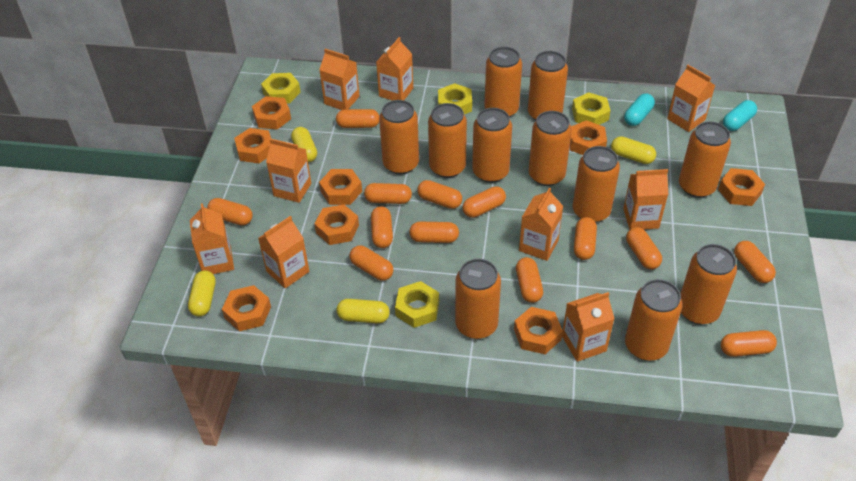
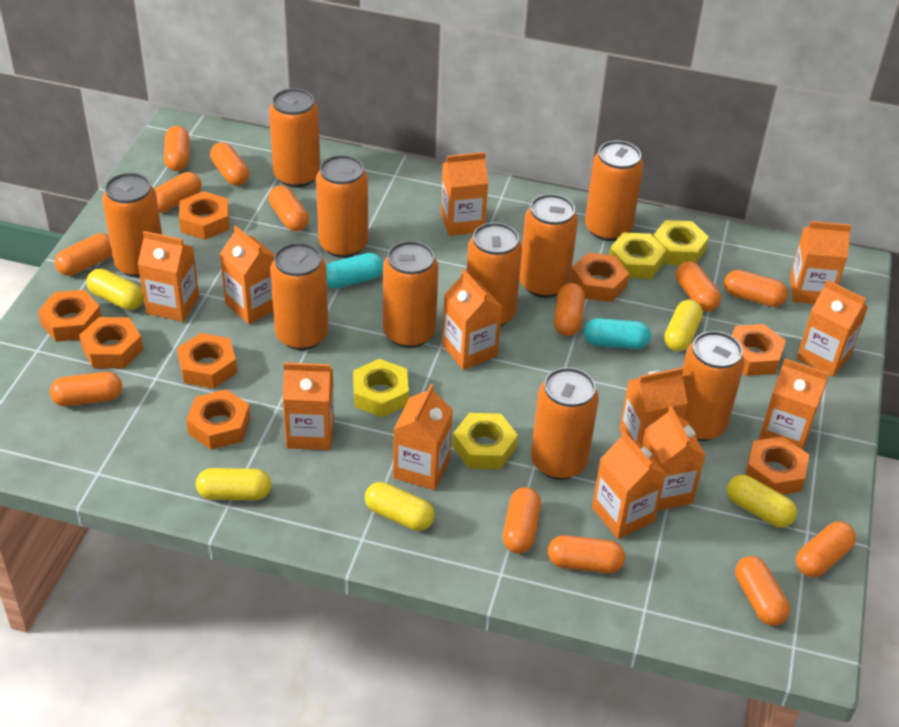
orange can: 11 -> 10
orange carton: 9 -> 12
yellow capsule: 4 -> 5

